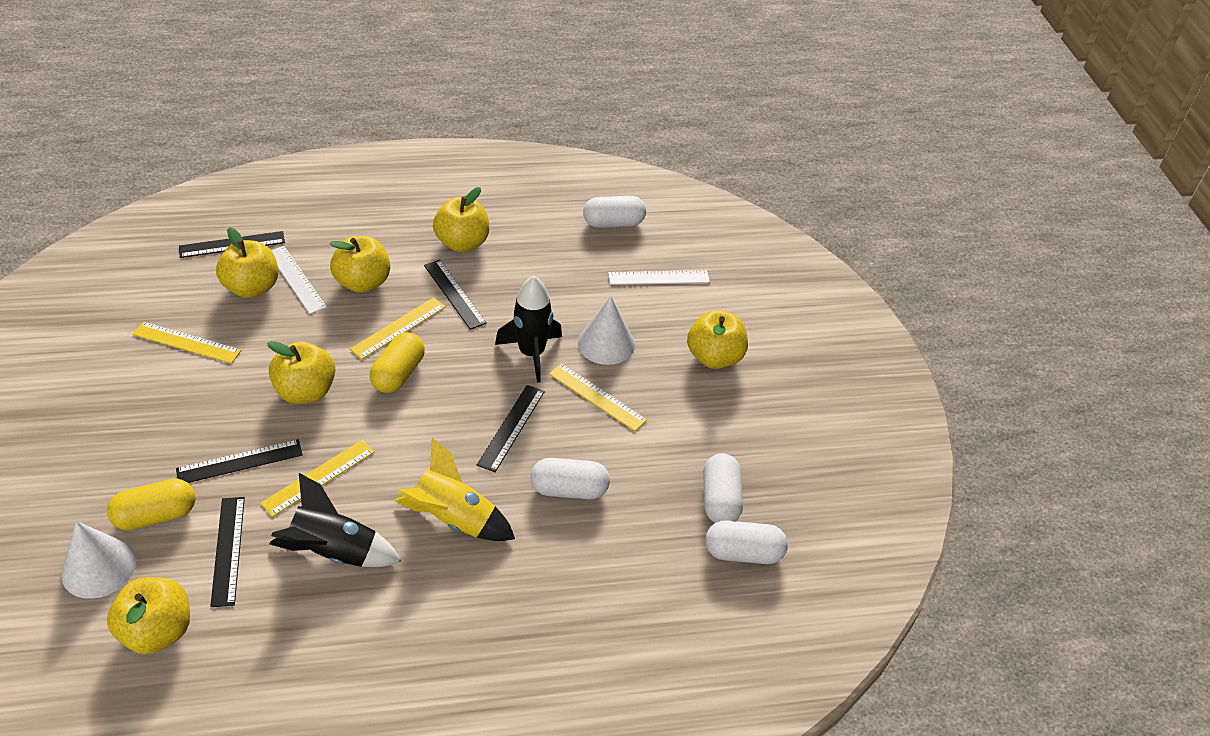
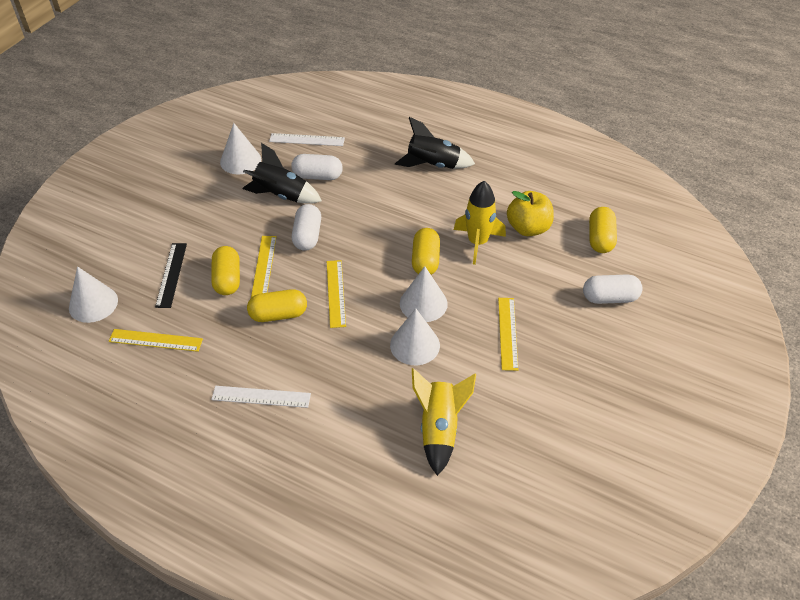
black ruler: 5 -> 1
white capsule: 4 -> 3
white cone: 2 -> 4
yellow apple: 6 -> 1
yellow capsule: 2 -> 4
yellow rocket: 1 -> 2

